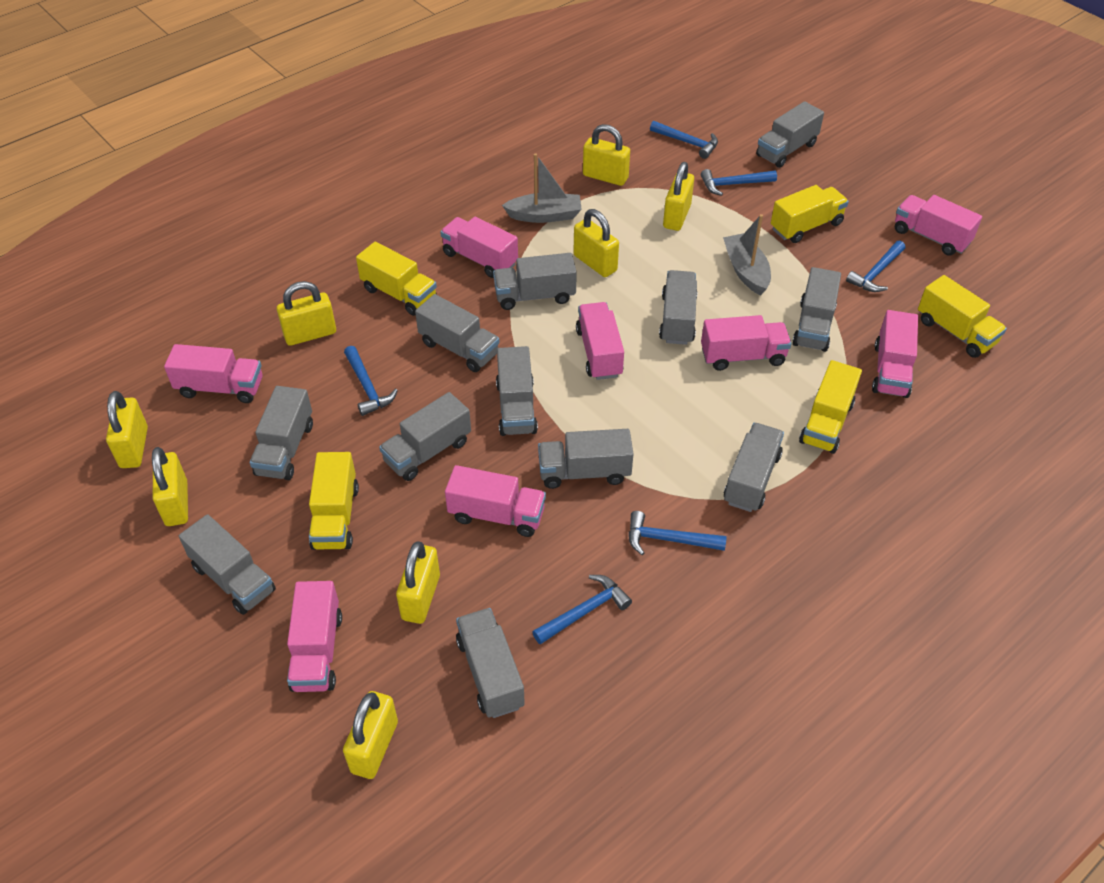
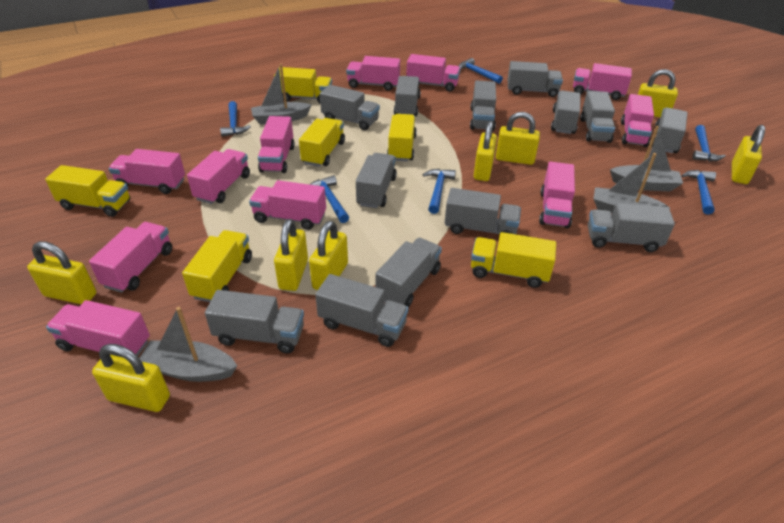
grey boat: 2 -> 4
grey truck: 12 -> 13
pink truck: 8 -> 11
yellow truck: 5 -> 6

